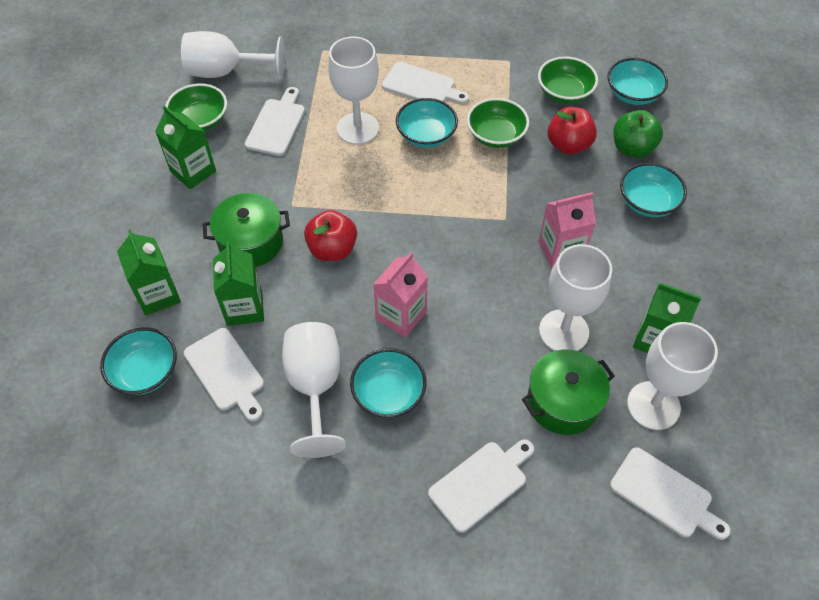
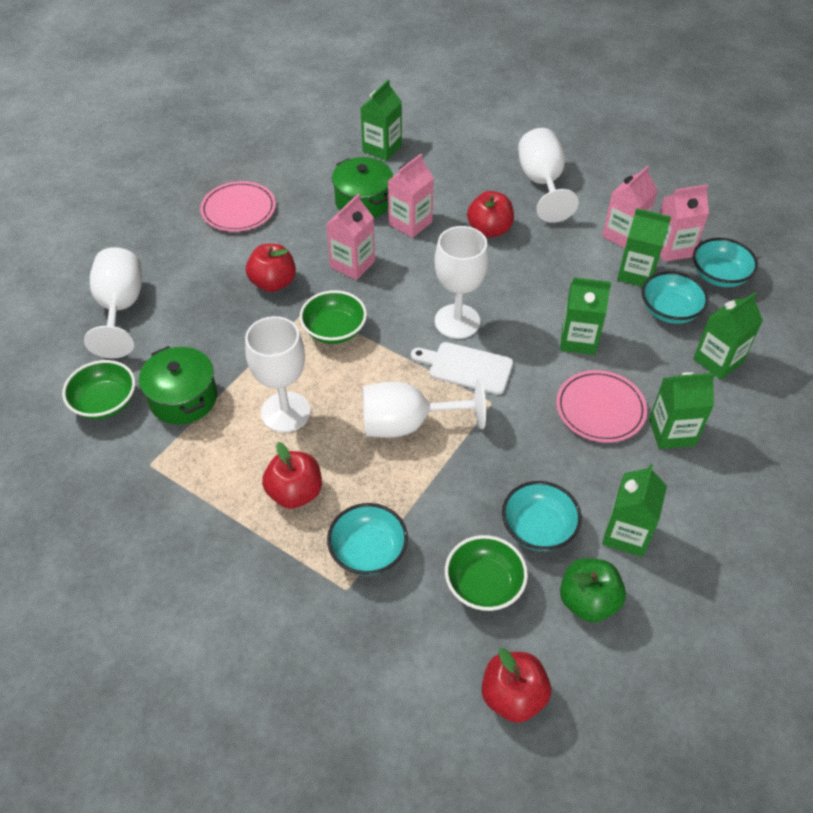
green carton: 4 -> 6
pink carton: 2 -> 4
pink plate: 0 -> 2
red apple: 2 -> 4
turquoise bowl: 5 -> 4
white cutting board: 5 -> 1

